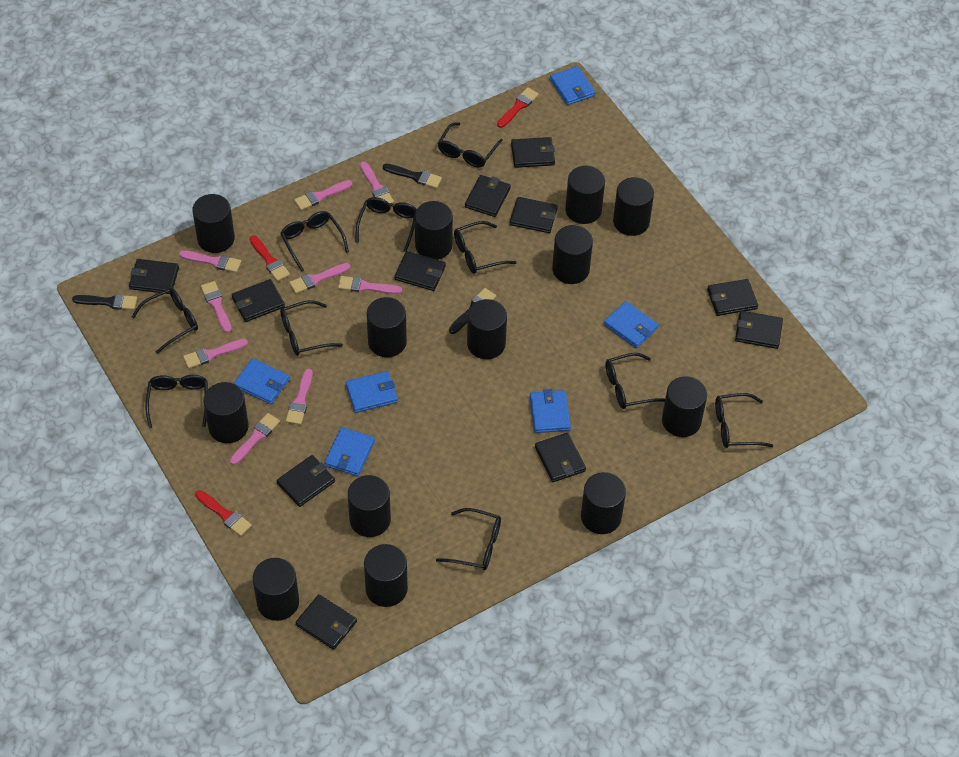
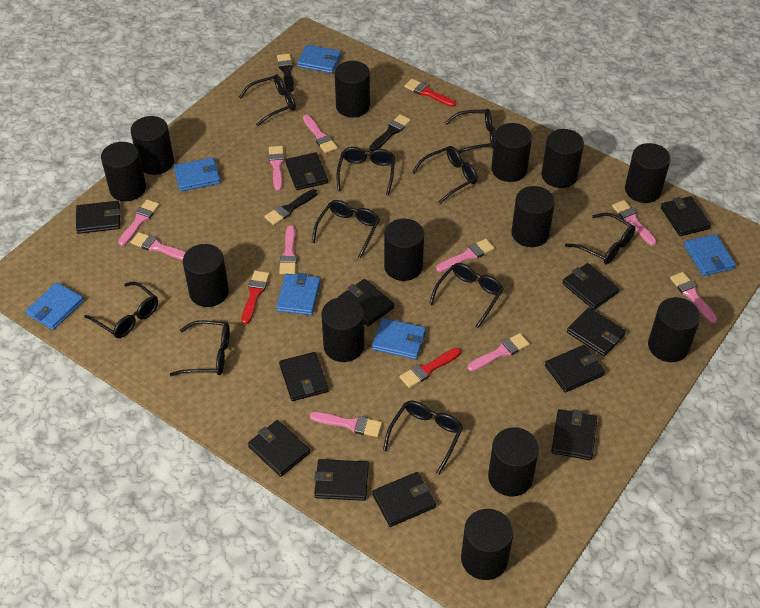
black wallet: 11 -> 12
pink brush: 9 -> 10

